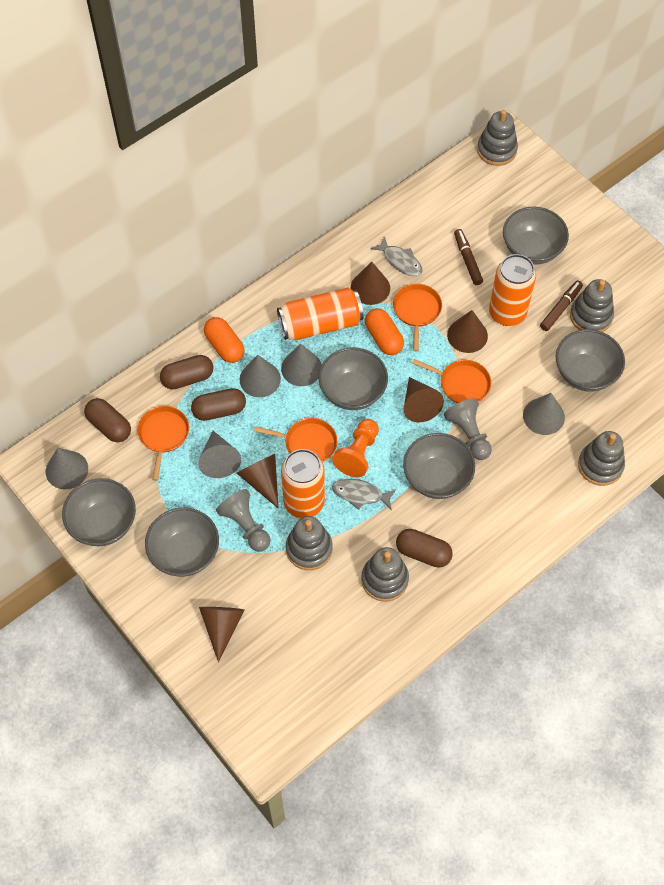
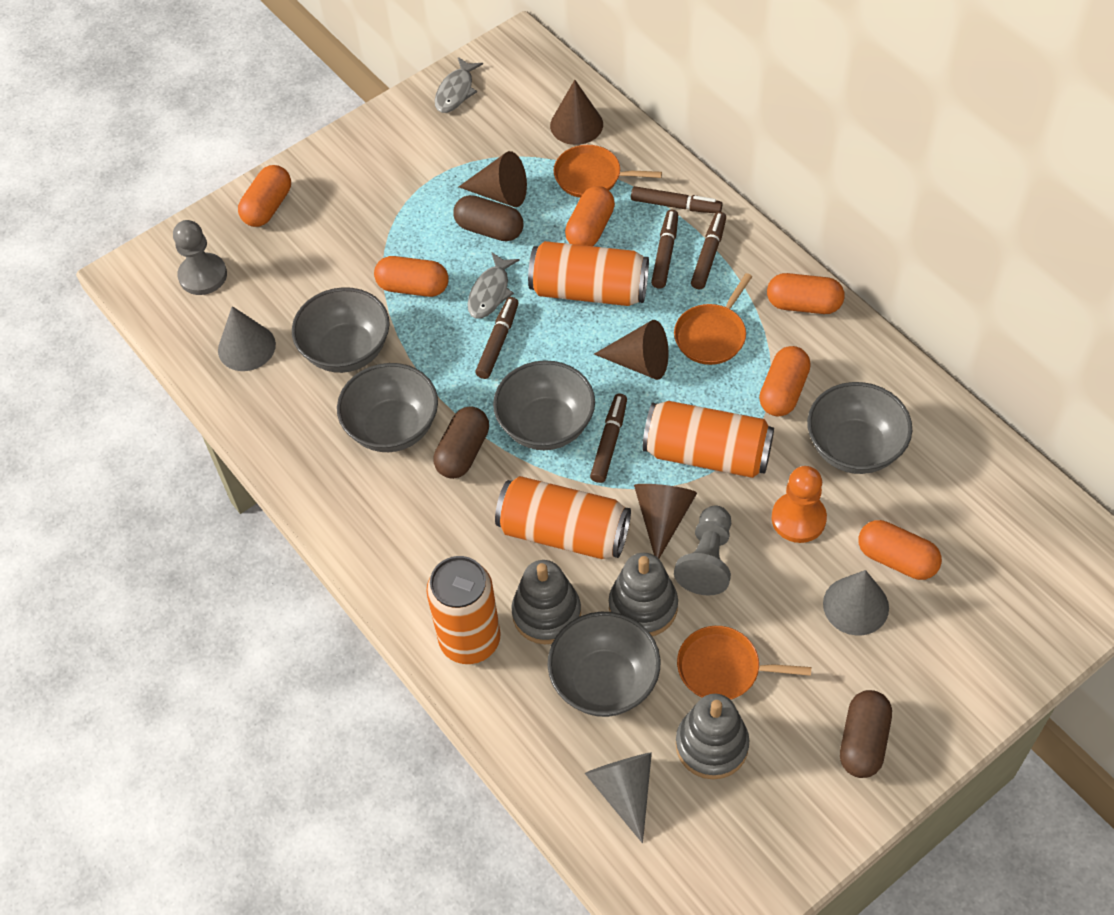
brown capsule: 4 -> 3
brown cone: 5 -> 4
brown marker: 2 -> 5
grey bowl: 6 -> 5
grey cone: 5 -> 3
grey stacking toy: 5 -> 3
orange can: 3 -> 4
orange capsule: 2 -> 6
orange pan: 4 -> 3

